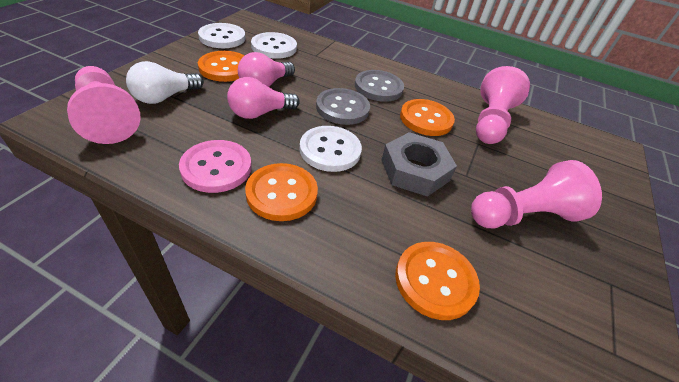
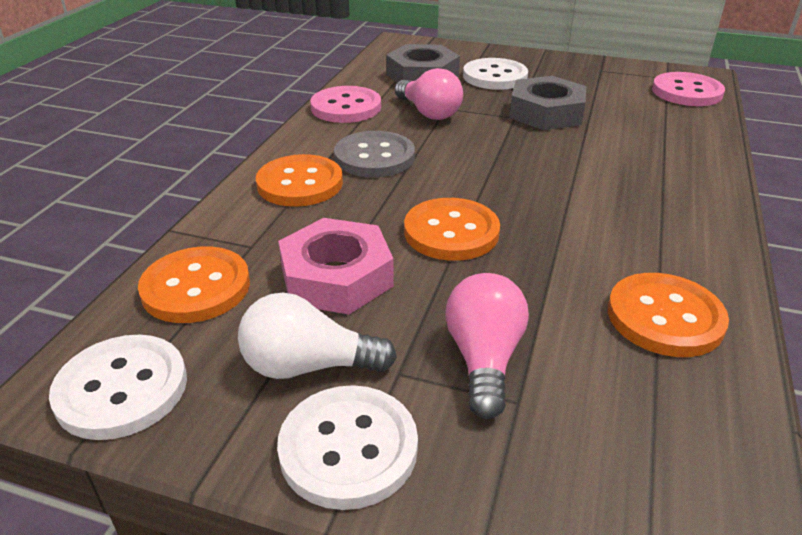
grey button: 2 -> 1
grey nut: 1 -> 2
pink button: 1 -> 2
pink nut: 0 -> 1
pink pawn: 3 -> 0

